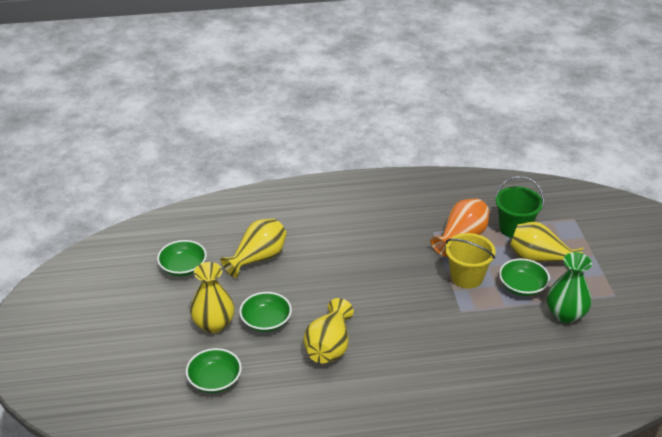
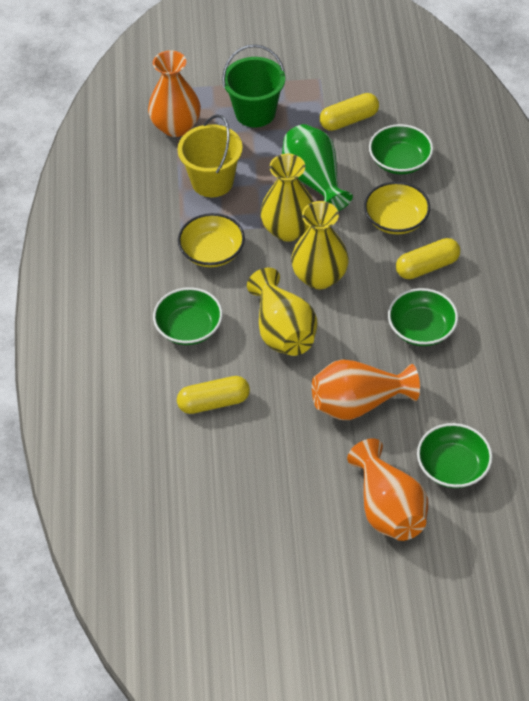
orange vase: 1 -> 3
yellow bowl: 0 -> 2
yellow capsule: 0 -> 3
yellow vase: 4 -> 3

